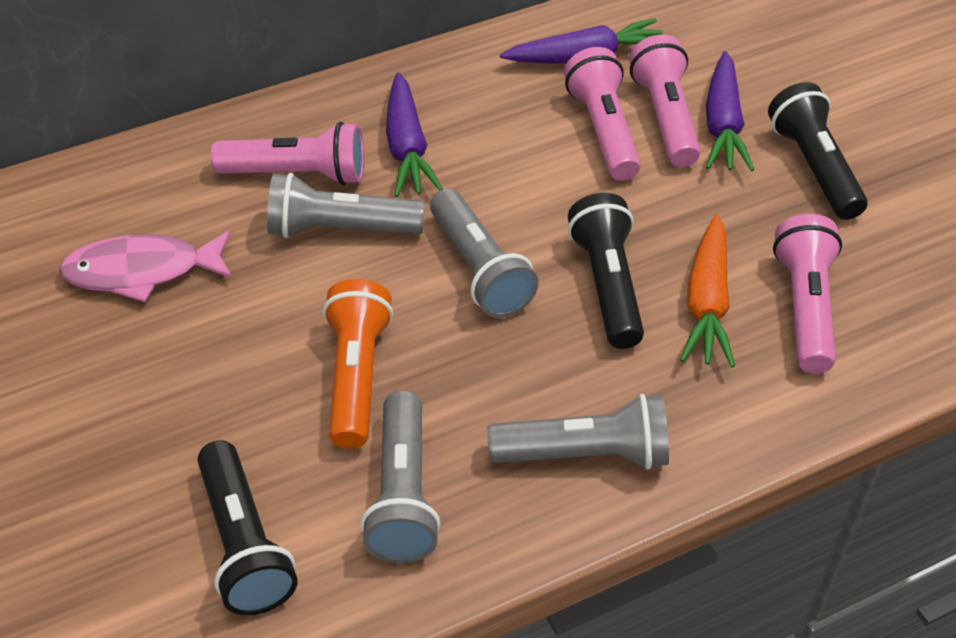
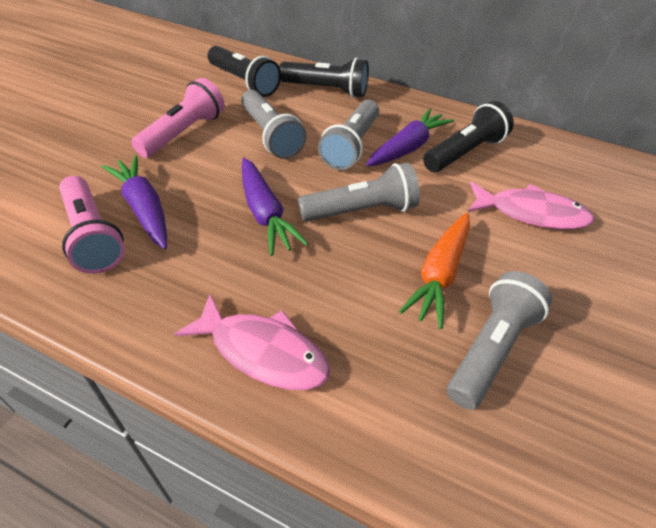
orange flashlight: 1 -> 0
pink fish: 1 -> 2
pink flashlight: 4 -> 2

